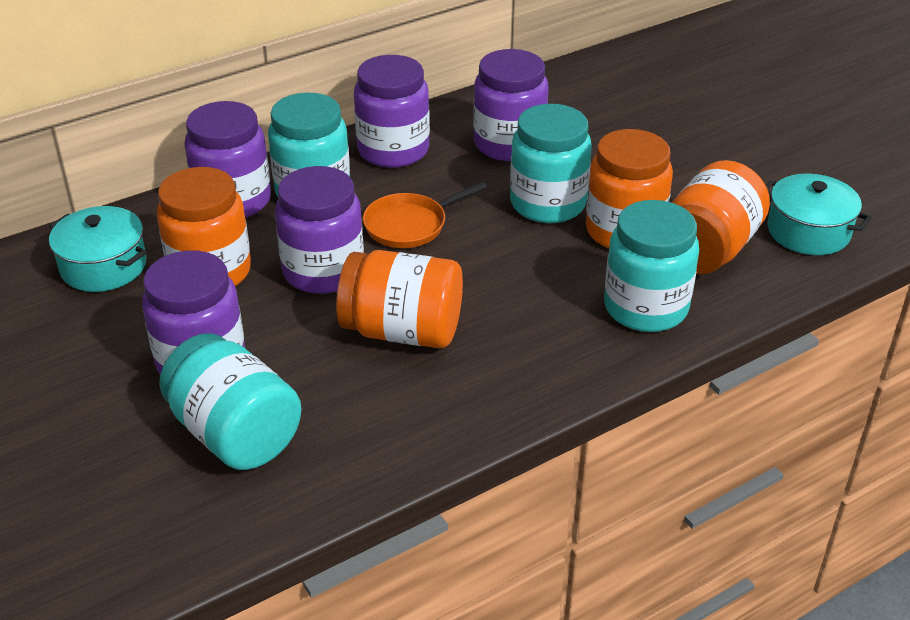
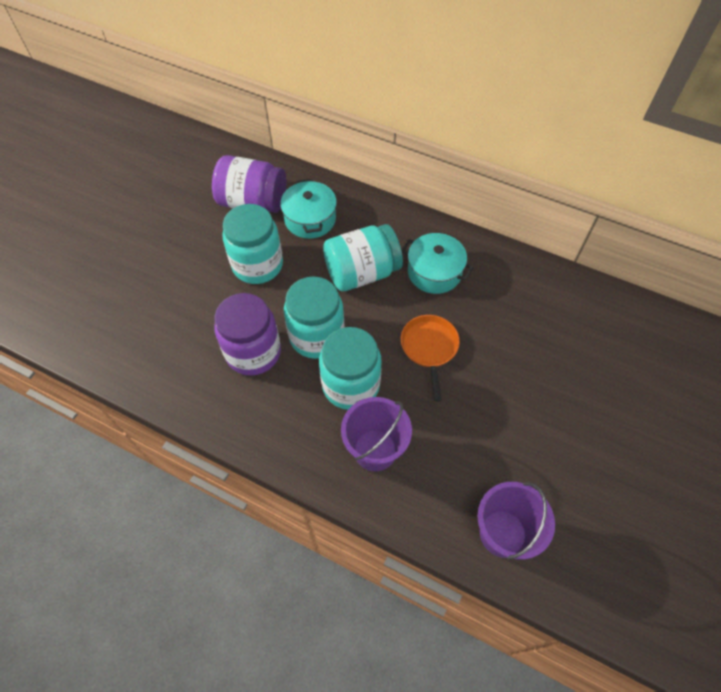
orange jar: 4 -> 0
purple bucket: 0 -> 2
purple jar: 5 -> 2

